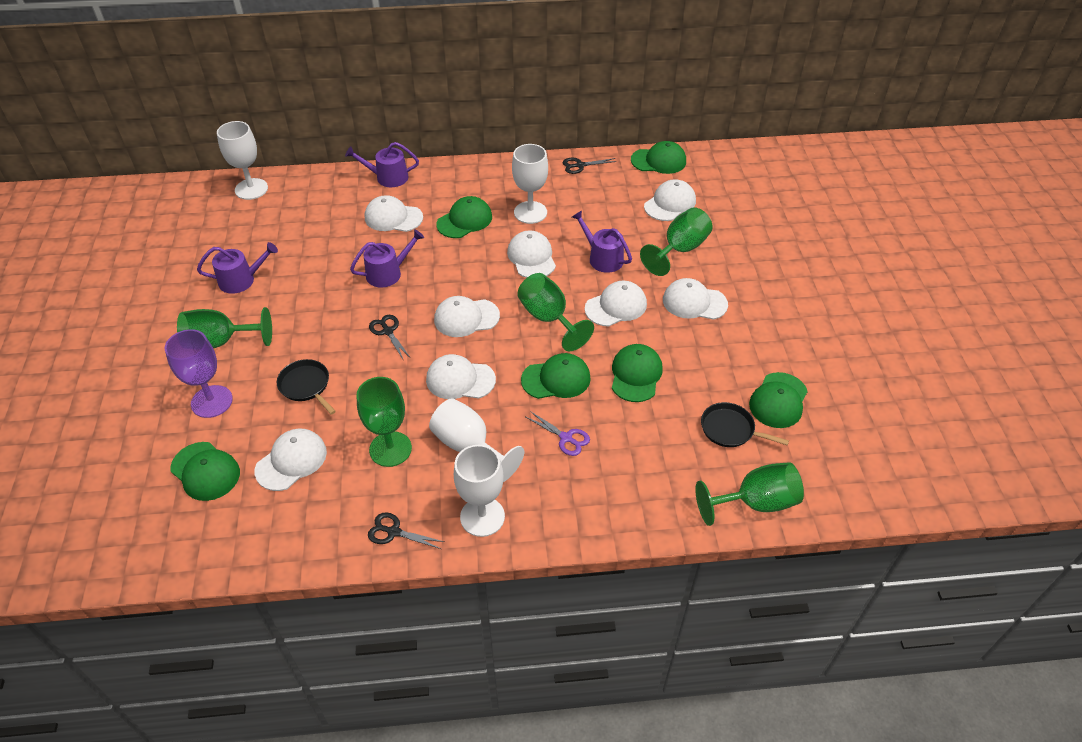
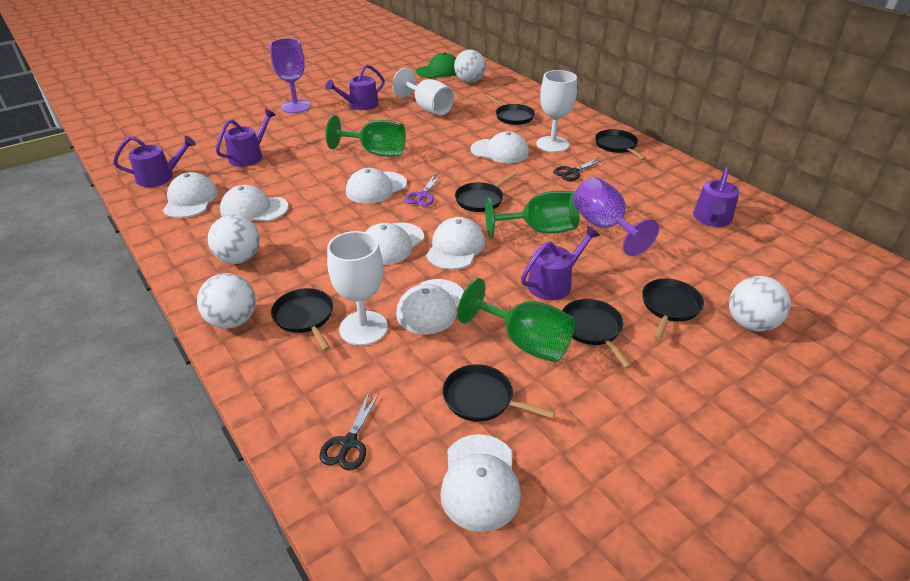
black pan: 2 -> 7
black scissors: 3 -> 2
green cap: 6 -> 1
green goblet: 5 -> 3
purple goblet: 1 -> 2
purple watering can: 4 -> 5
white ball: 0 -> 4
white goblet: 4 -> 3

